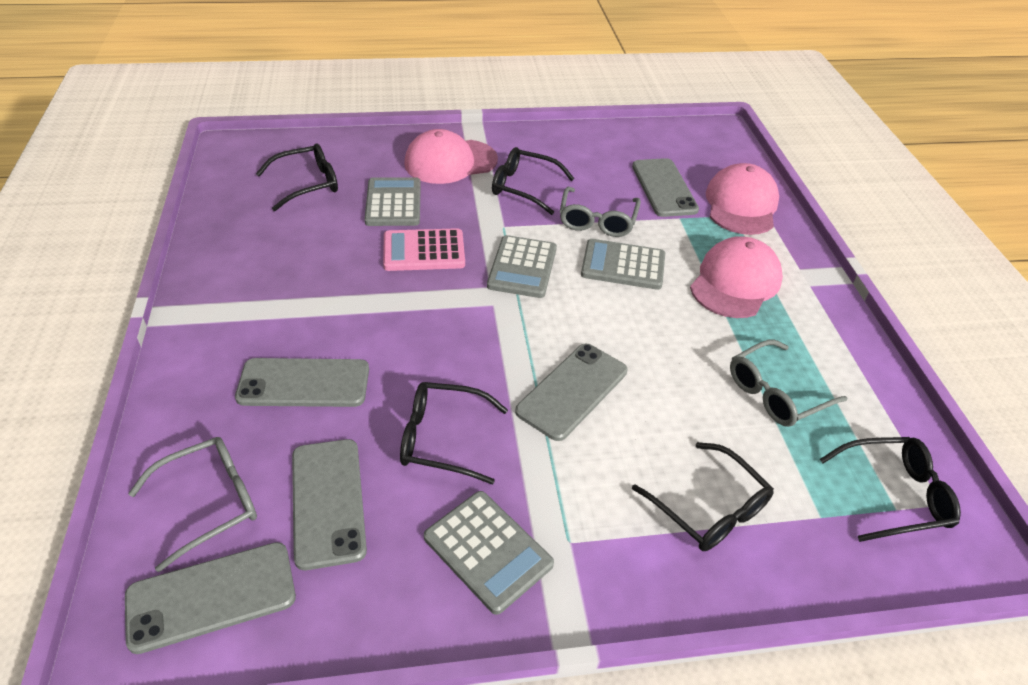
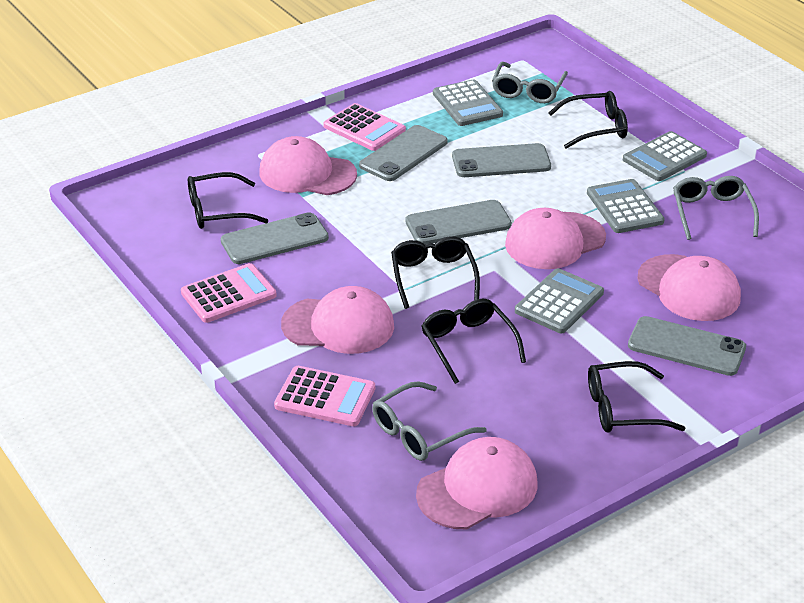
pink calculator: 1 -> 3
pink cap: 3 -> 5

